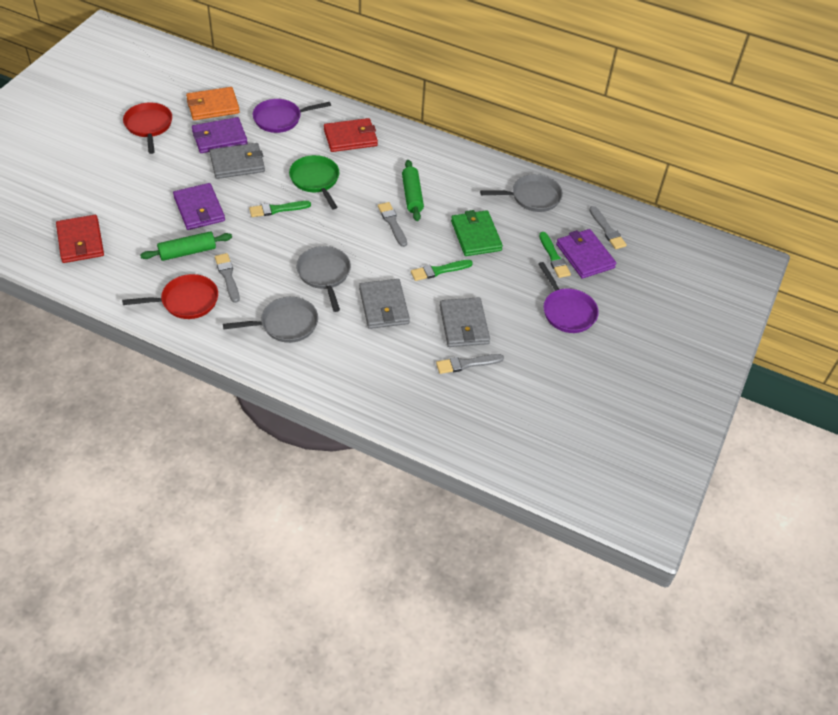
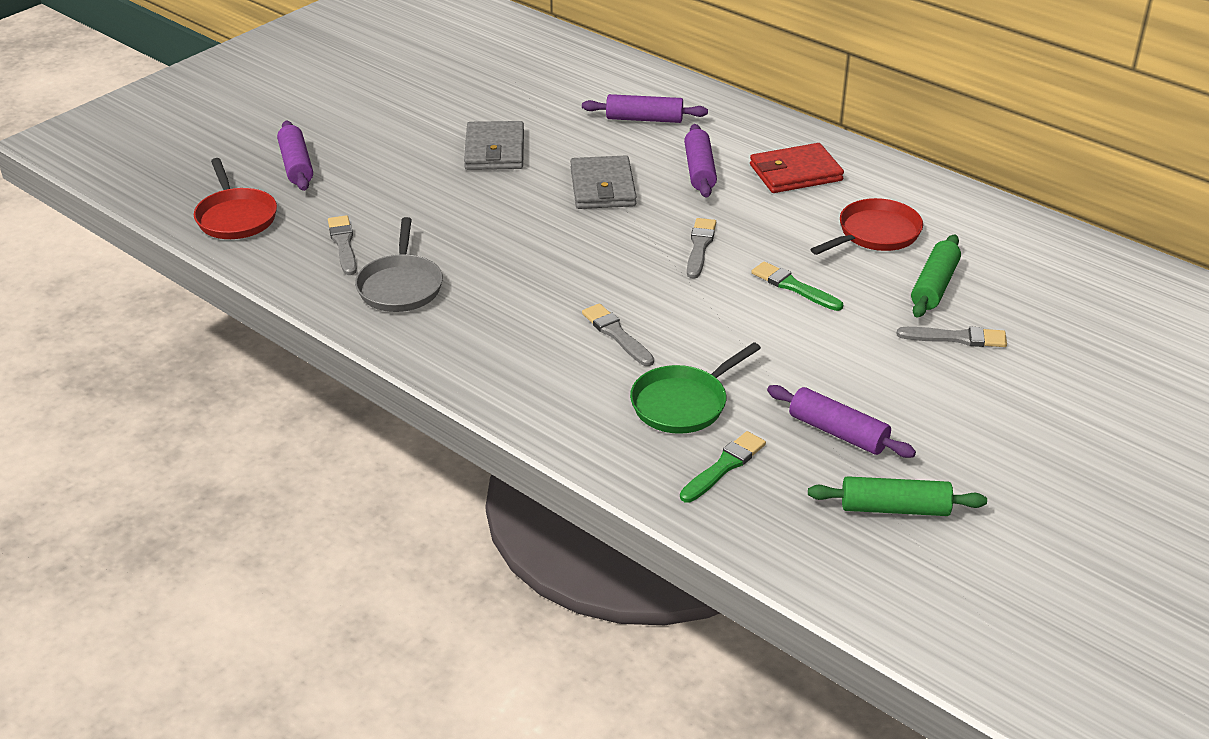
green brush: 3 -> 2
green wallet: 1 -> 0
grey pan: 3 -> 1
grey wallet: 3 -> 2
orange wallet: 1 -> 0
purple pan: 2 -> 0
purple rolling pin: 0 -> 4
purple wallet: 3 -> 0
red wallet: 2 -> 1

